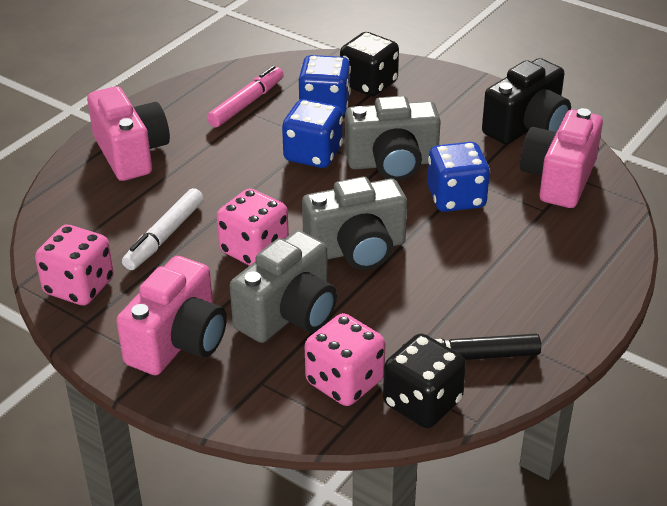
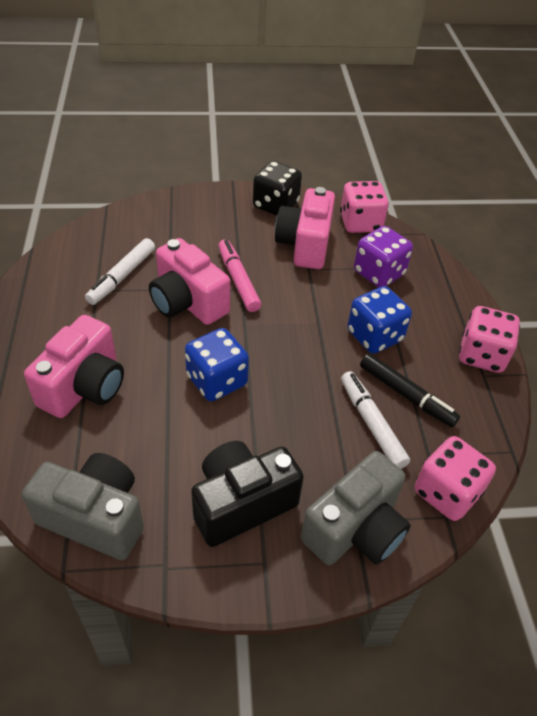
black dice: 2 -> 1
blue dice: 3 -> 2
grey camera: 3 -> 2
purple dice: 0 -> 1
white marker: 1 -> 2

